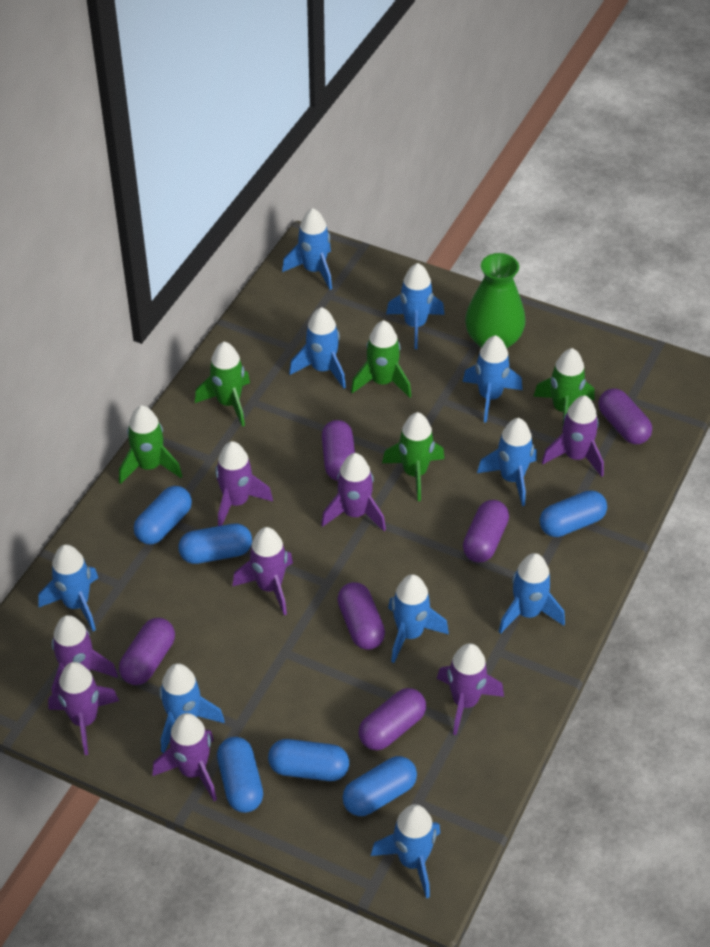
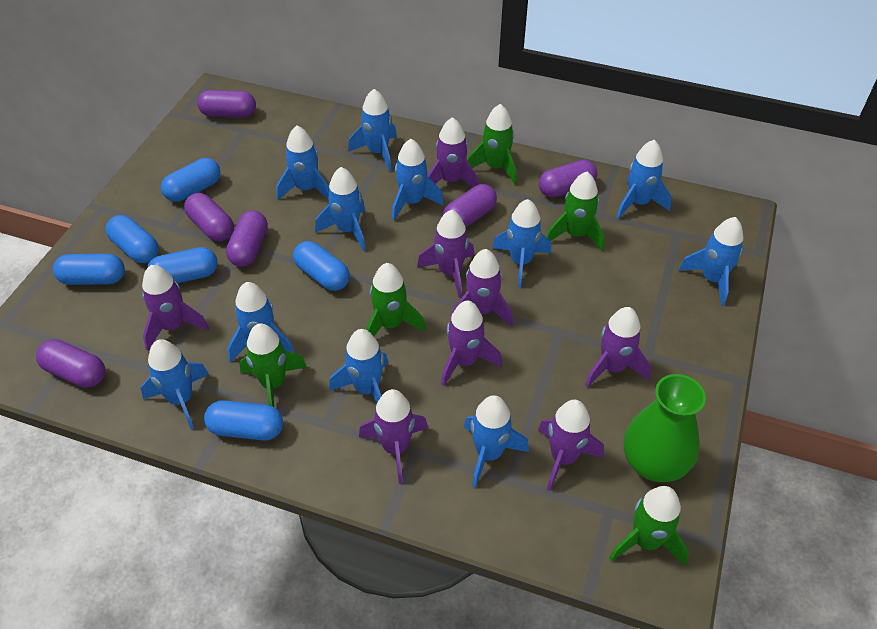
blue rocket: 10 -> 11

